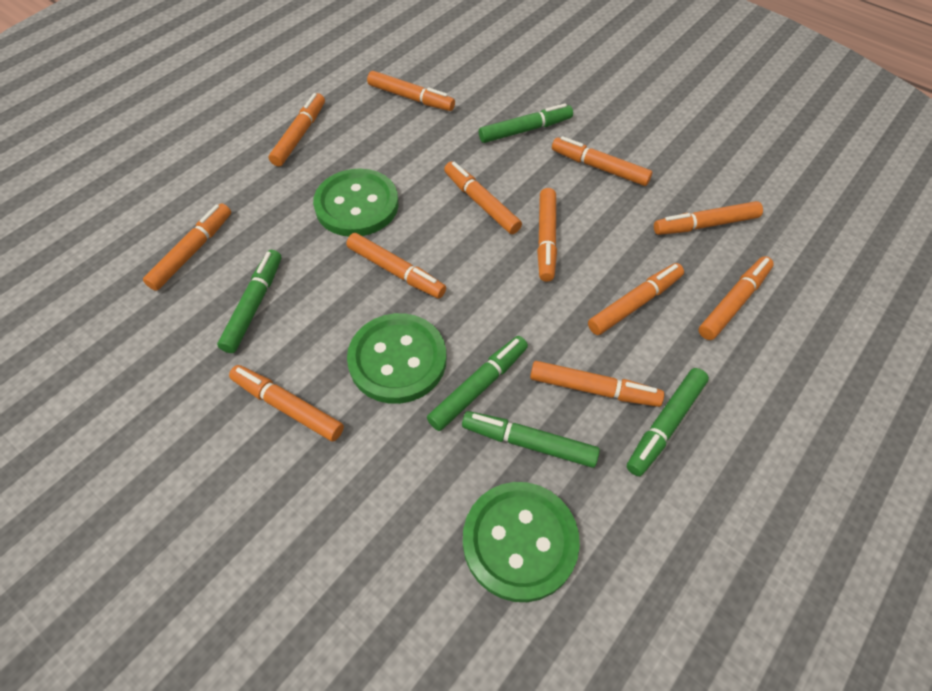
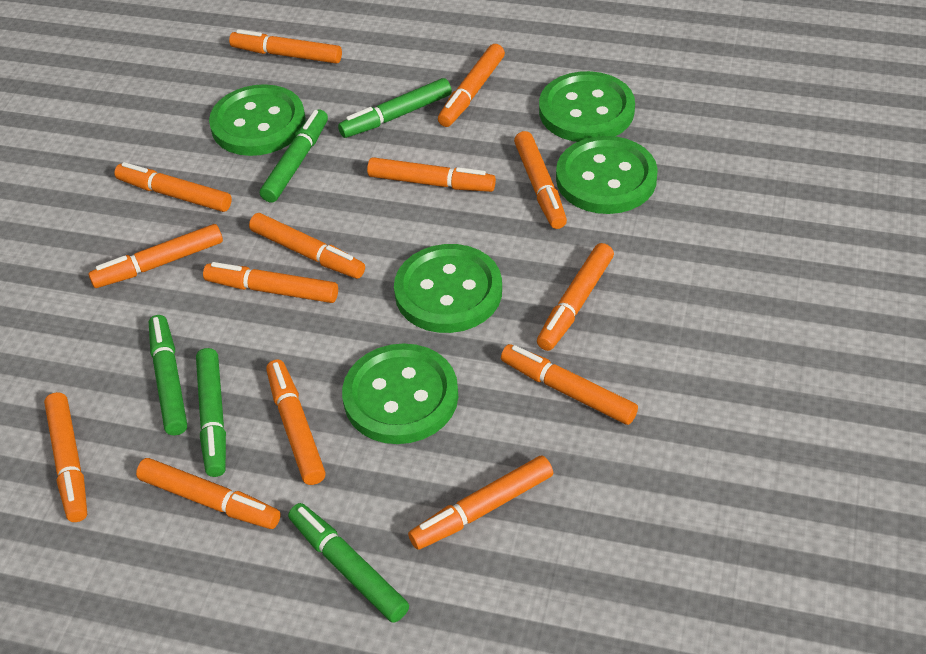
green button: 3 -> 5
orange marker: 12 -> 14

